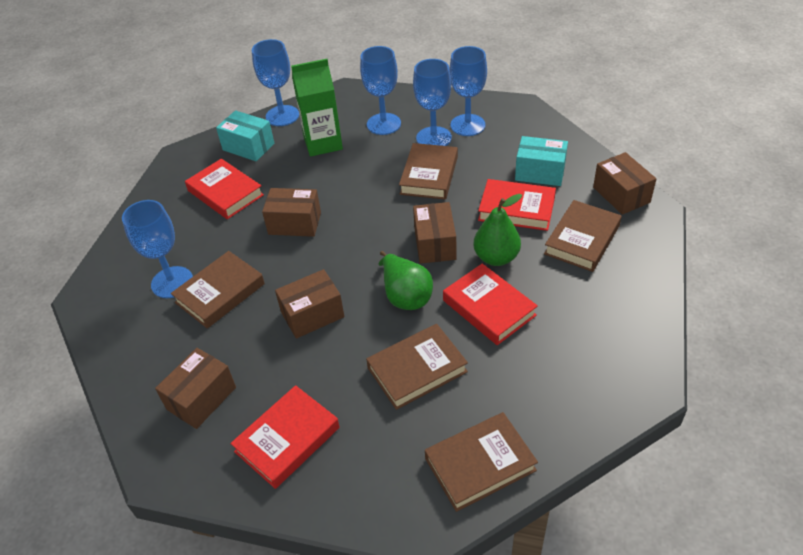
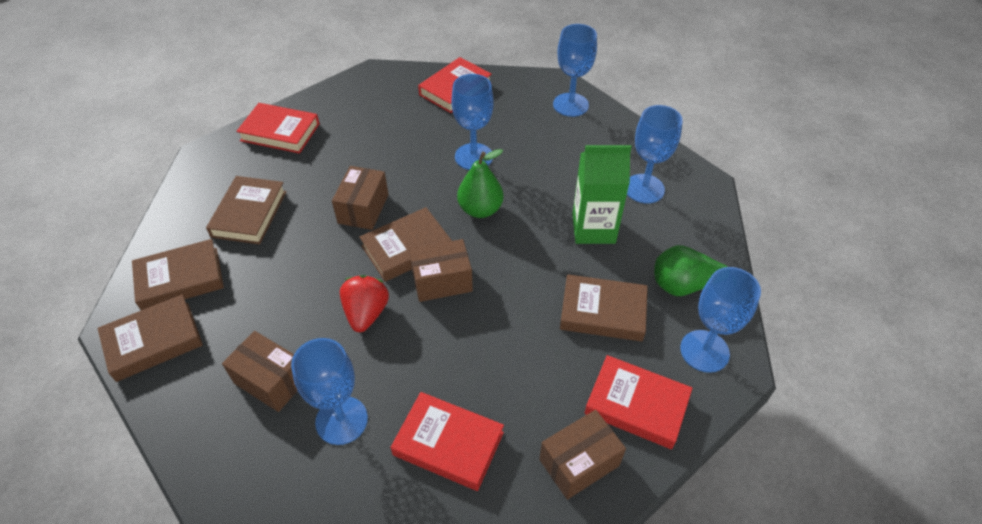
brown box: 5 -> 4
red strawberry: 0 -> 1
turquoise box: 2 -> 0

